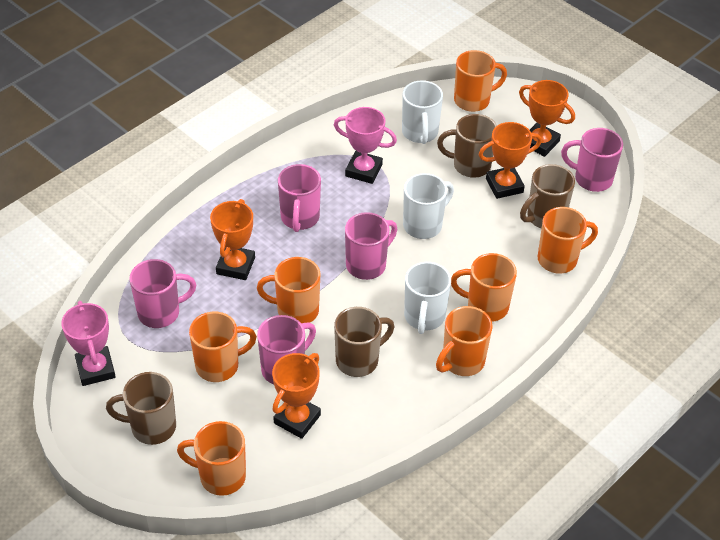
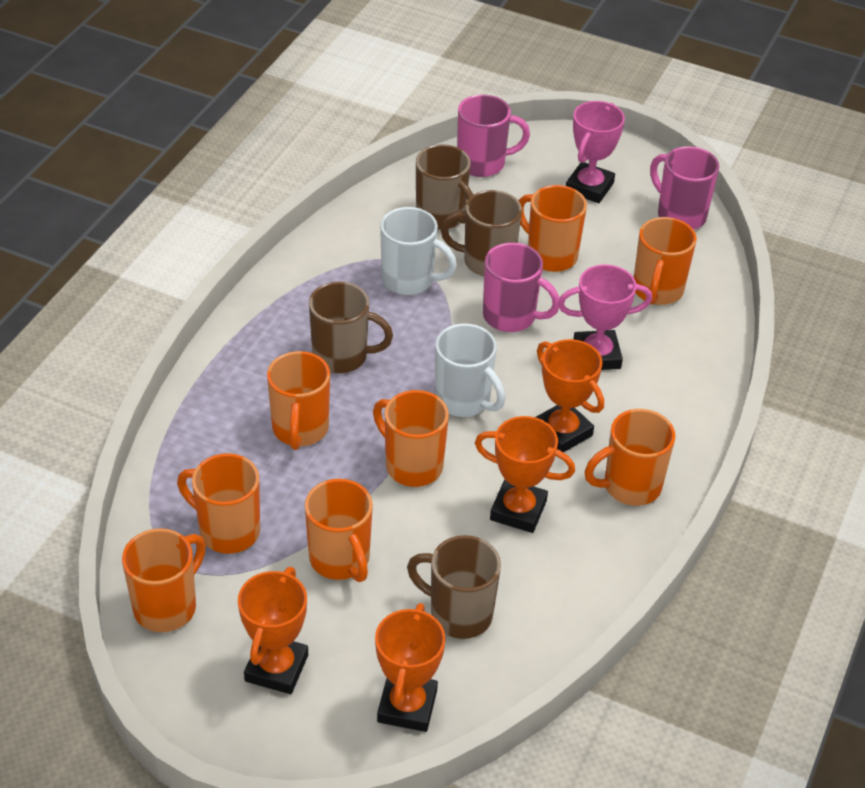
orange mug: 7 -> 8
pink mug: 5 -> 3
white mug: 3 -> 2

